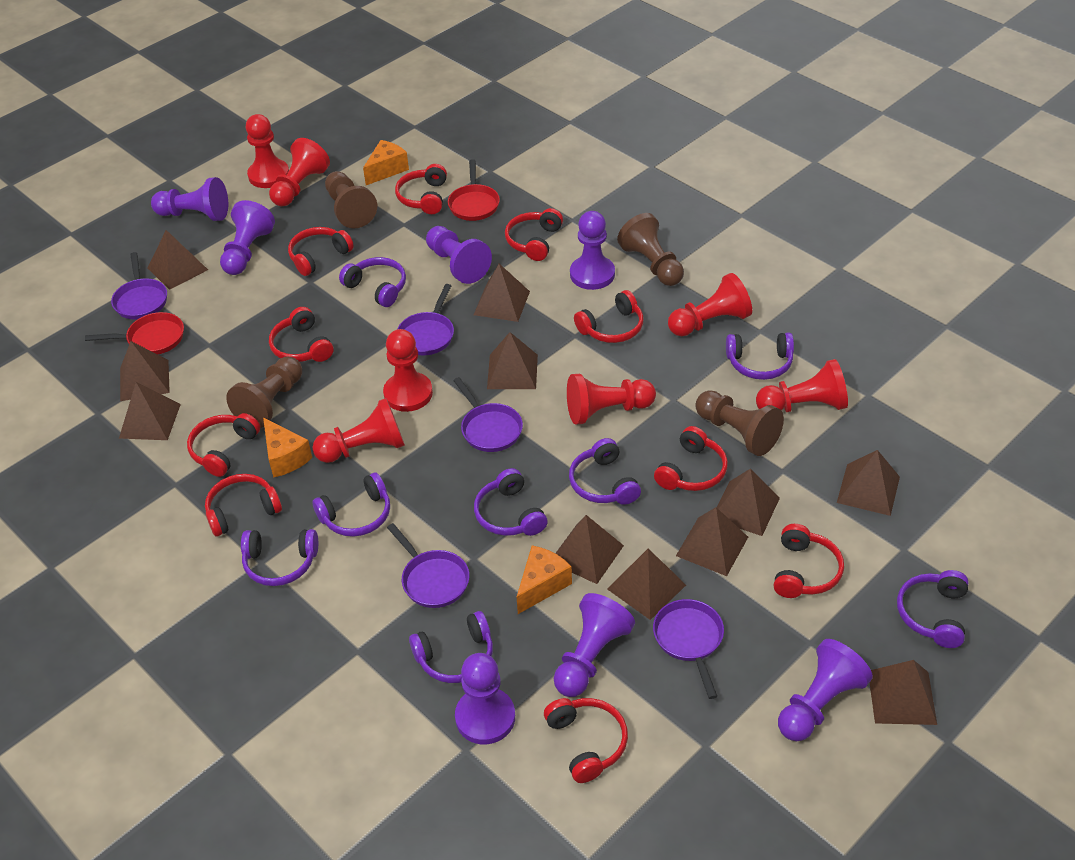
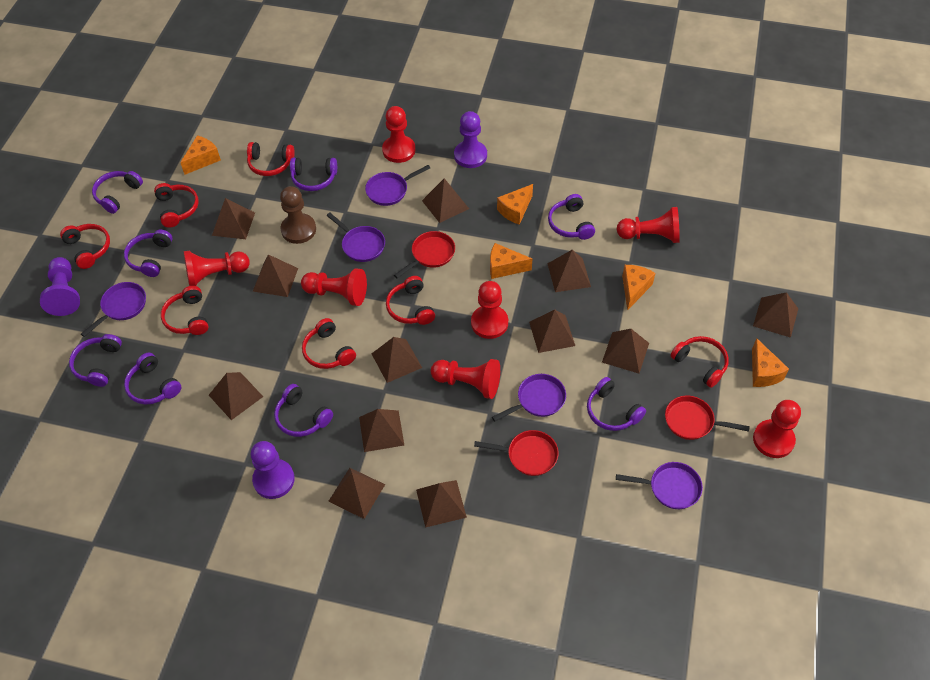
brown pawn: 4 -> 1
brown pyramid: 11 -> 12
orange cheese: 3 -> 5
purple pawn: 7 -> 3
red headphones: 10 -> 7
red pan: 2 -> 3

